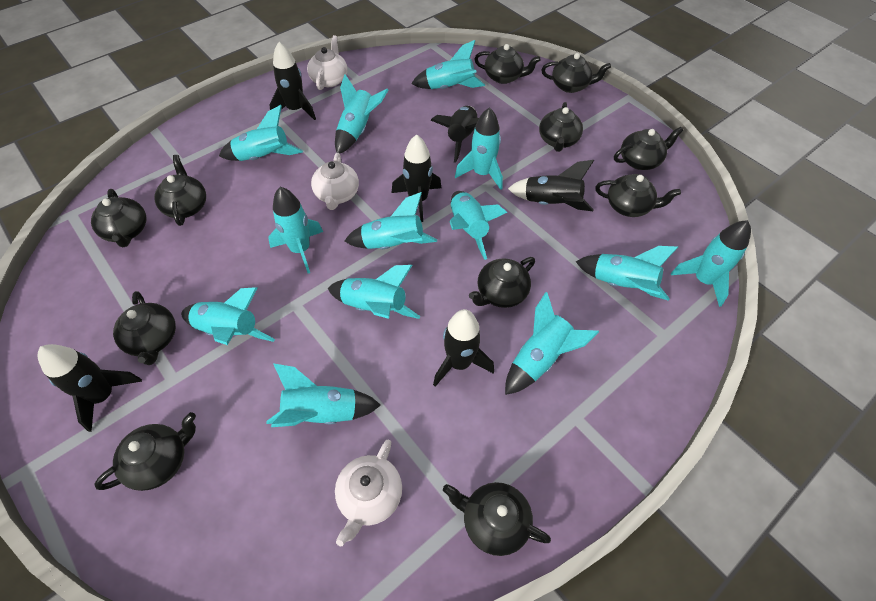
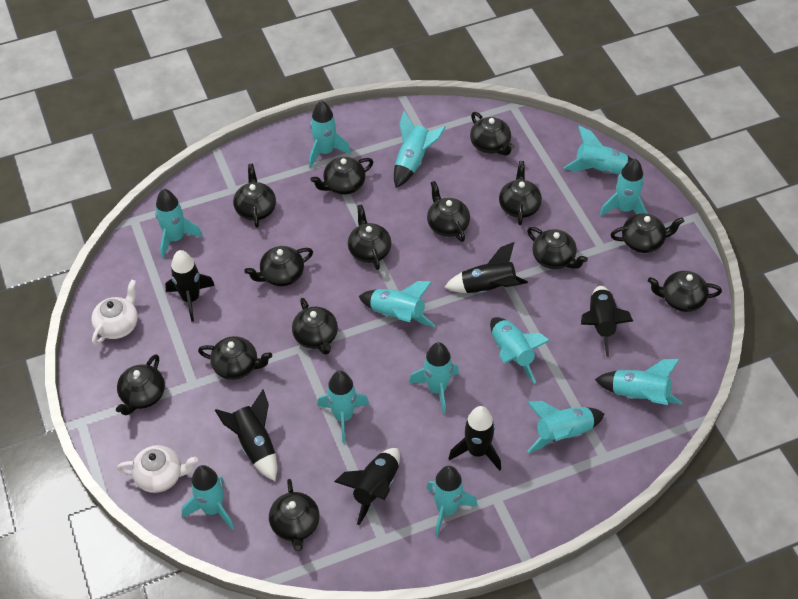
black teapot: 11 -> 14
white teapot: 3 -> 2

